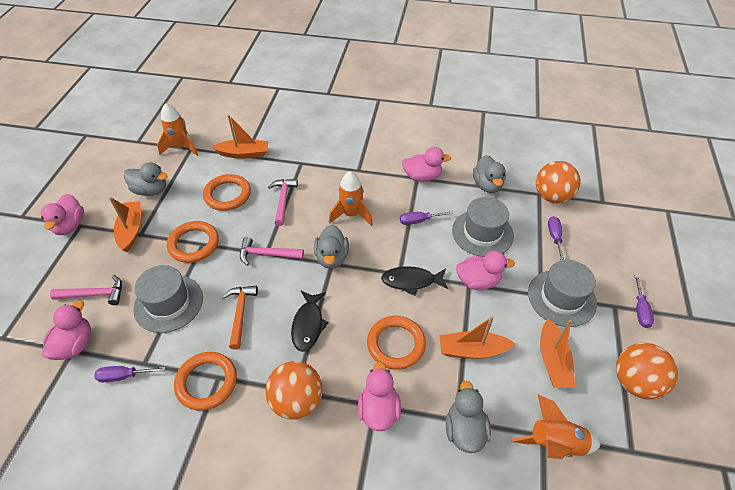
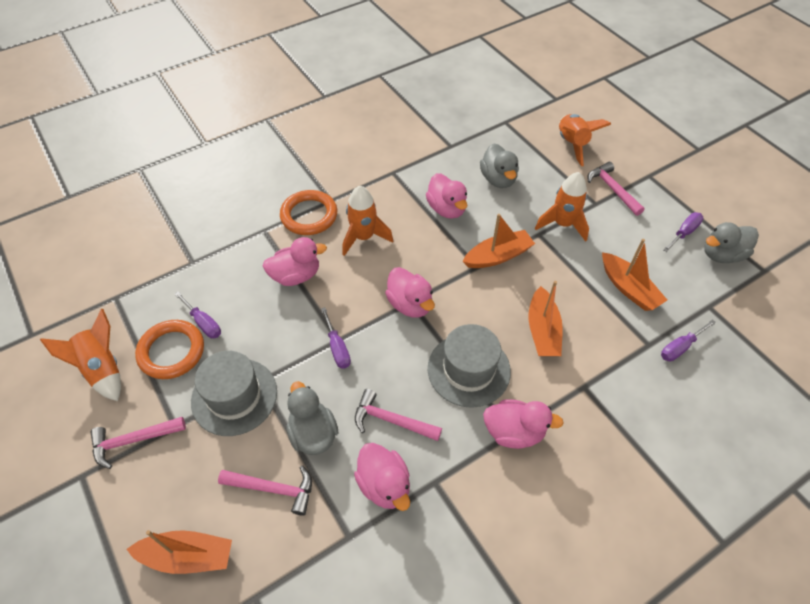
black fish: 2 -> 0
grey duck: 4 -> 3
grey hat: 3 -> 2
orange ball: 3 -> 0
orange hammer: 1 -> 0
orange ring: 4 -> 2
orange rocket: 3 -> 4
pink hammer: 3 -> 4

